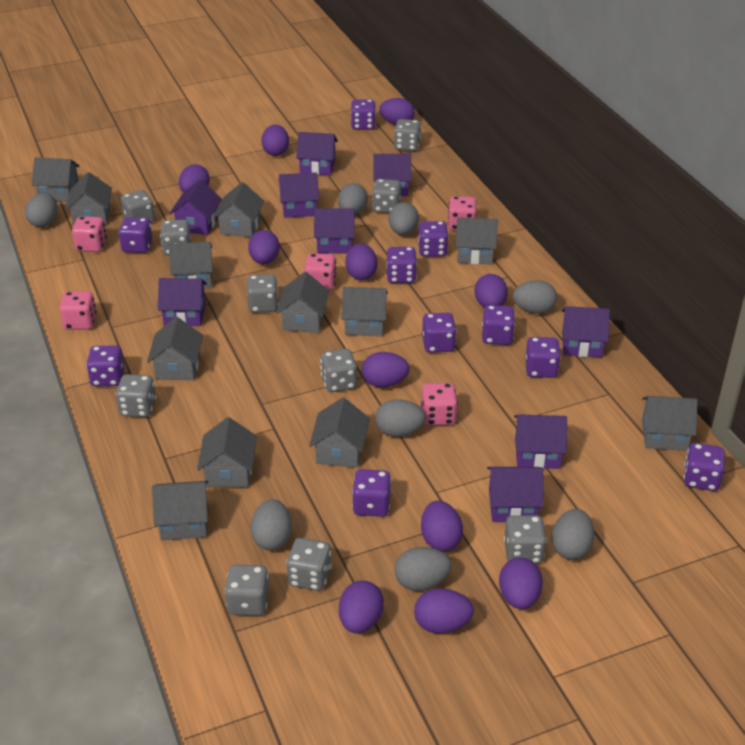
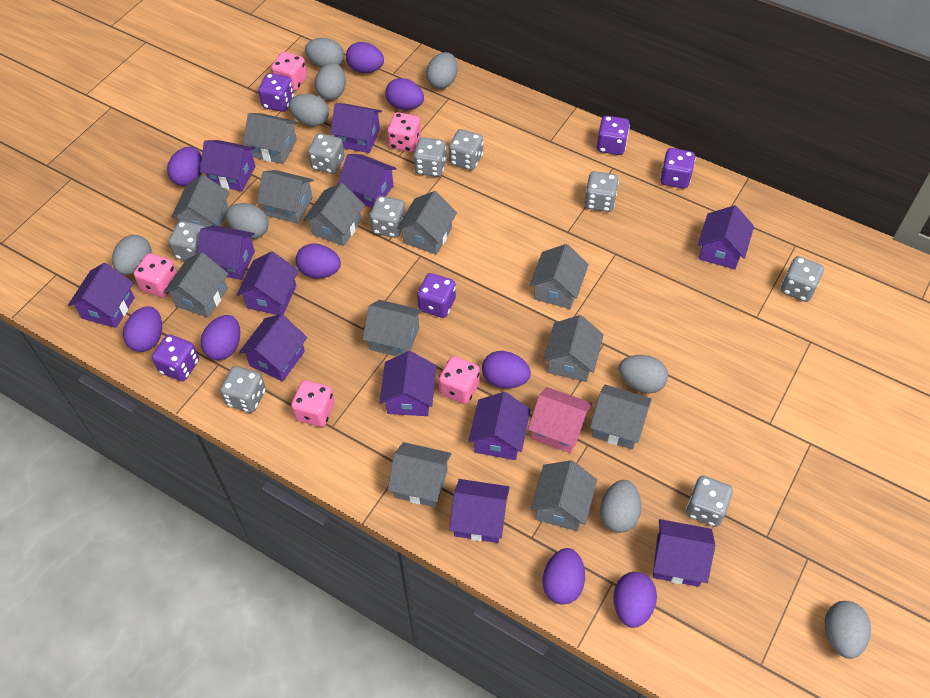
grey dice: 10 -> 9
grey egg: 8 -> 9
pink house: 0 -> 1
purple dice: 10 -> 5
purple egg: 11 -> 9
purple house: 9 -> 12

